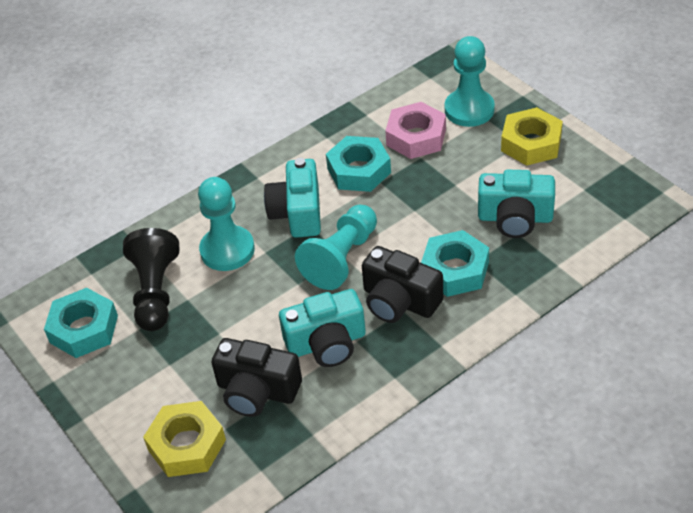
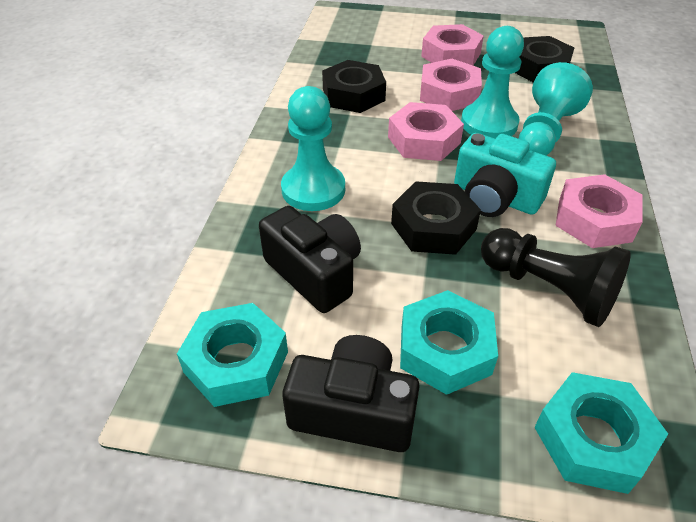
black nut: 0 -> 3
pink nut: 1 -> 4
turquoise camera: 3 -> 1
yellow nut: 2 -> 0

